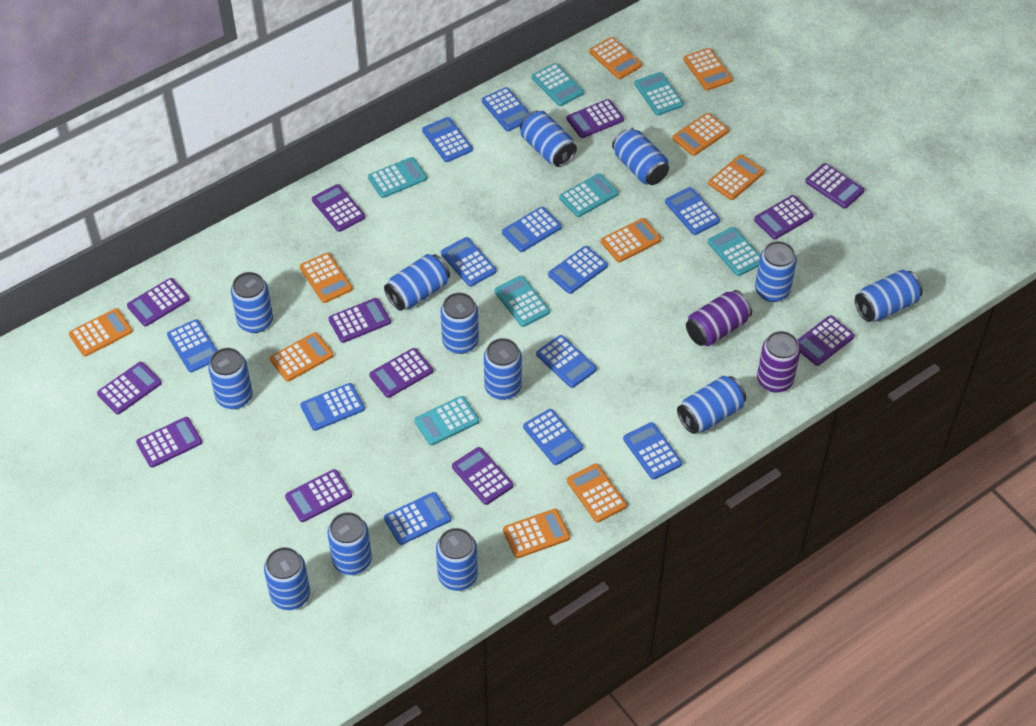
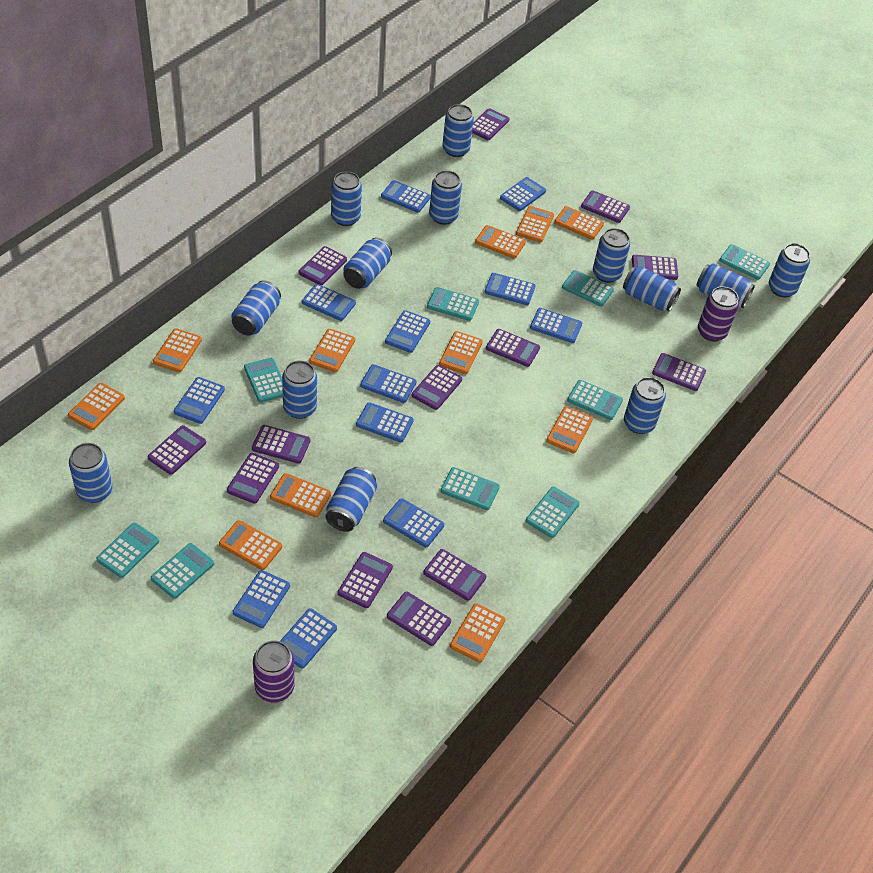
orange calculator: 10 -> 11
purple calculator: 12 -> 13
turquoise calculator: 7 -> 9

